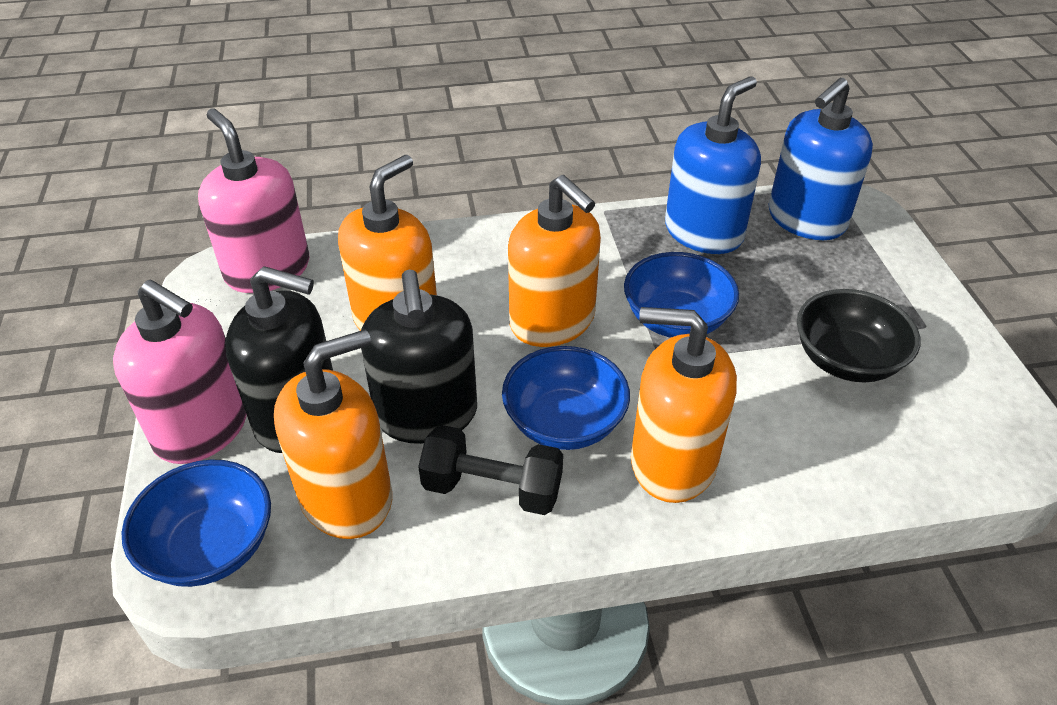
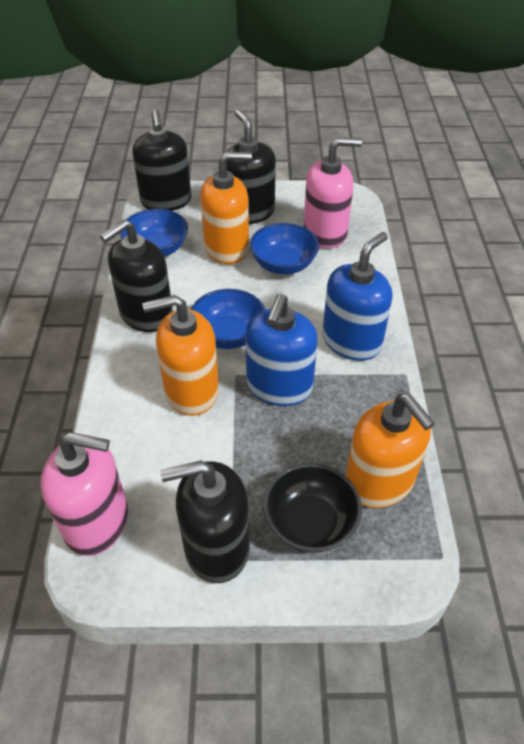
black dumbbell: 1 -> 0
black soap dispenser: 2 -> 4
orange soap dispenser: 4 -> 3

